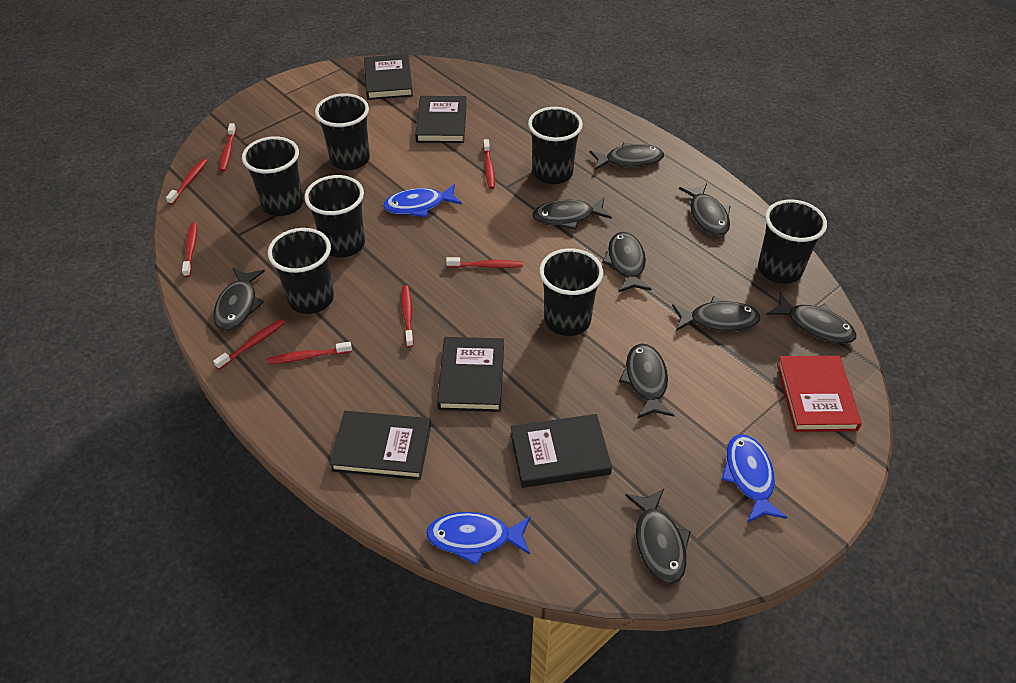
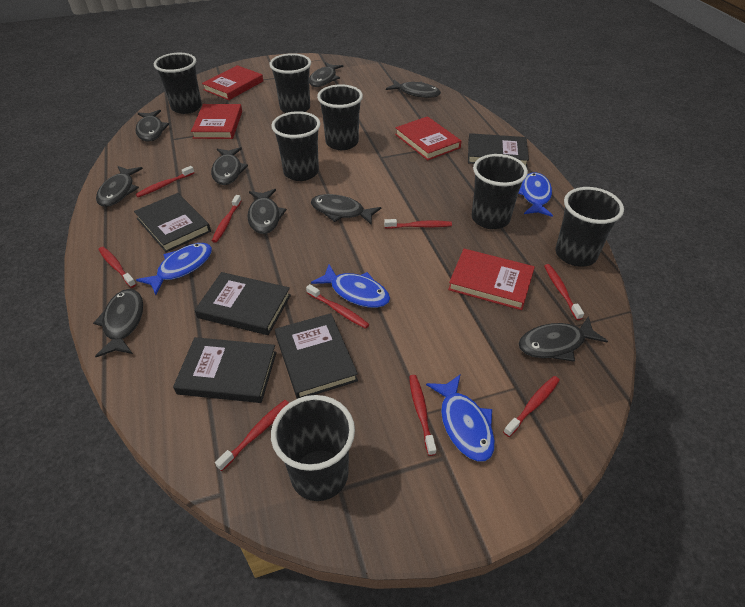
blue fish: 3 -> 4
red book: 1 -> 4
red toothbrush: 8 -> 9

